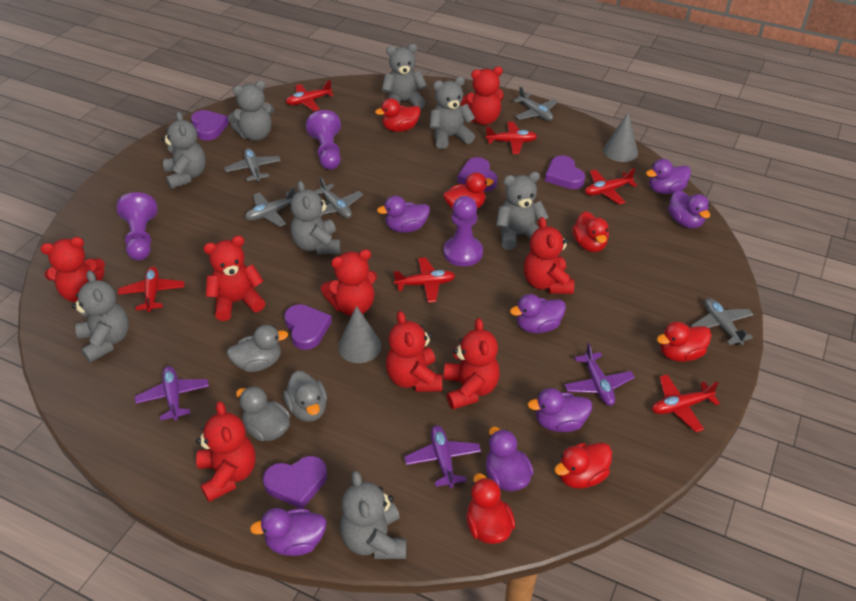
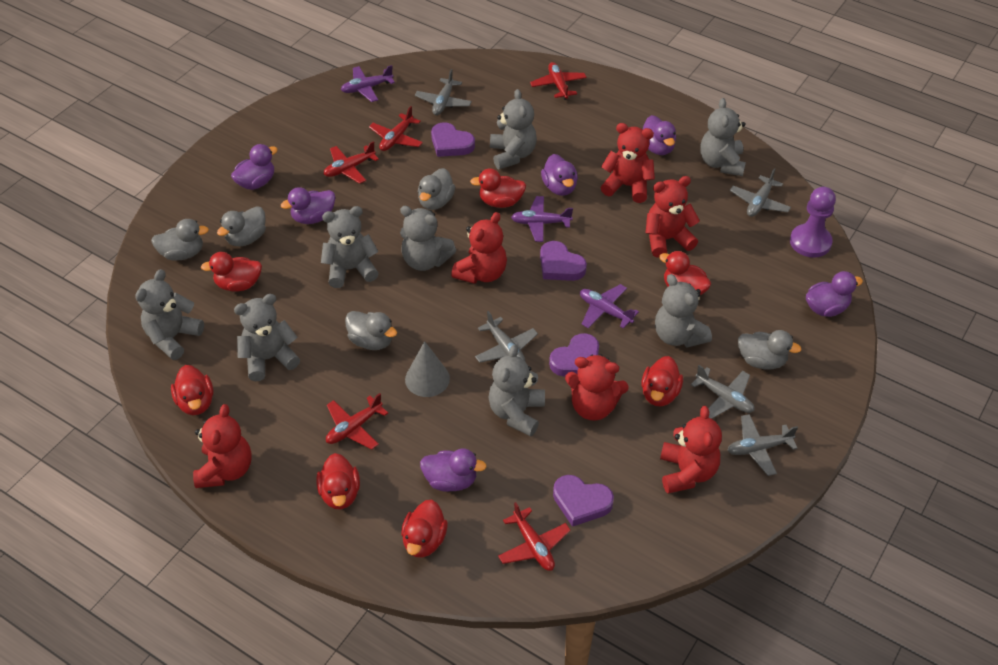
grey cone: 2 -> 1
grey duck: 3 -> 5
purple duck: 7 -> 6
purple heart: 5 -> 4
purple pawn: 3 -> 1
red duck: 6 -> 7
red plane: 6 -> 5
red teddy bear: 8 -> 6

